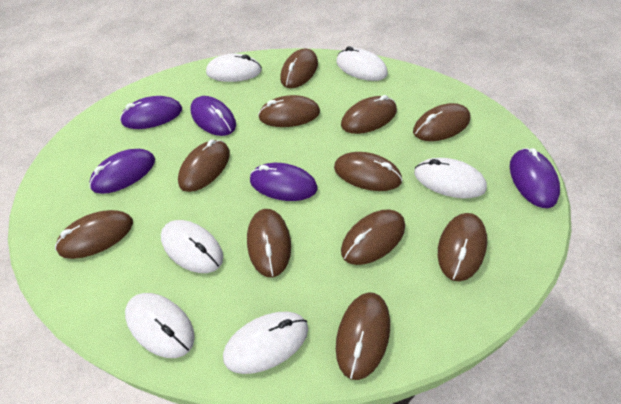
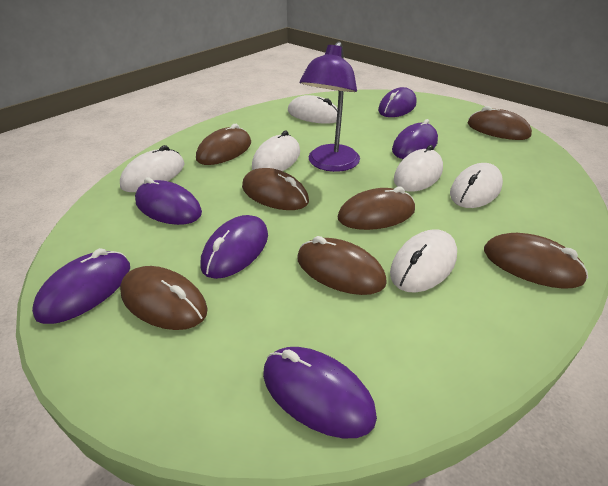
brown mouse: 11 -> 7
purple lamp: 0 -> 1
purple mouse: 5 -> 6

